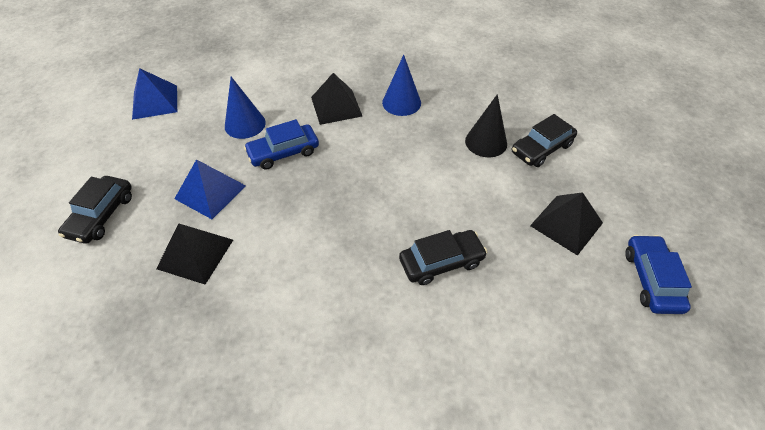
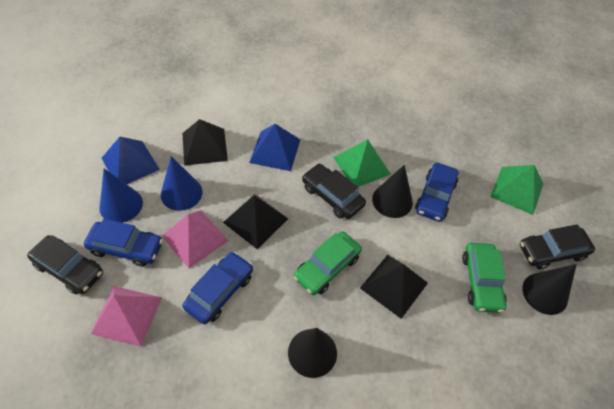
black cone: 1 -> 3
blue car: 2 -> 3
green car: 0 -> 2
green pyramid: 0 -> 2
pink pyramid: 0 -> 2

